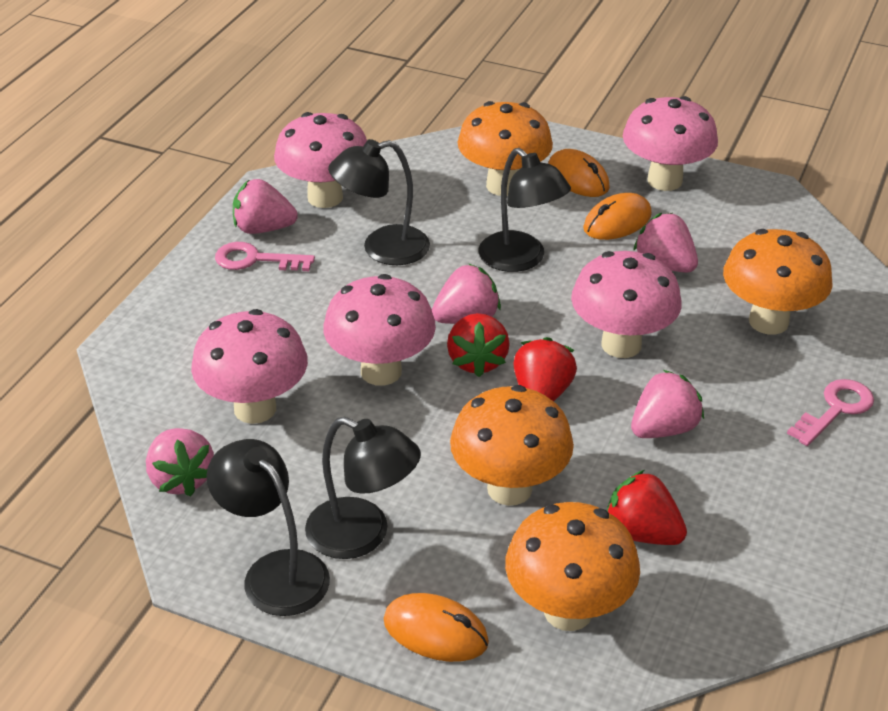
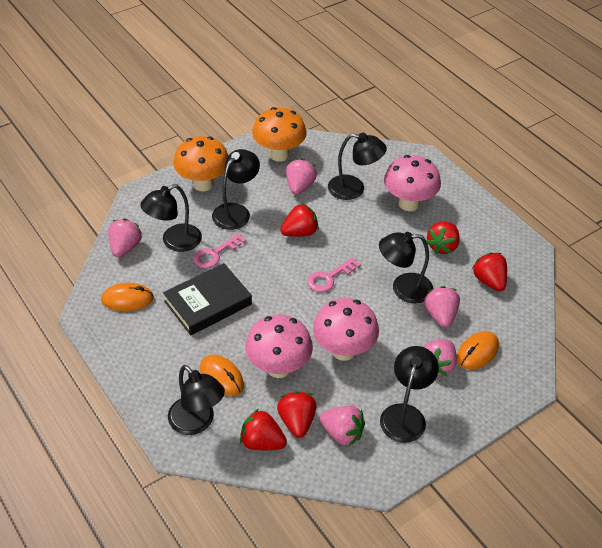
black book: 0 -> 1
black lamp: 4 -> 6
orange mushroom: 4 -> 2
pink mushroom: 5 -> 3
red strawberry: 3 -> 5

